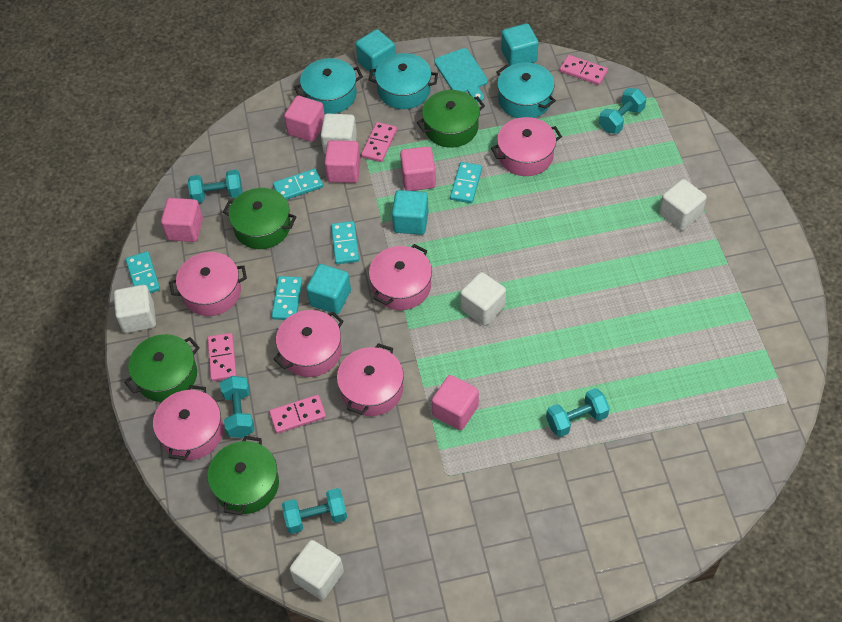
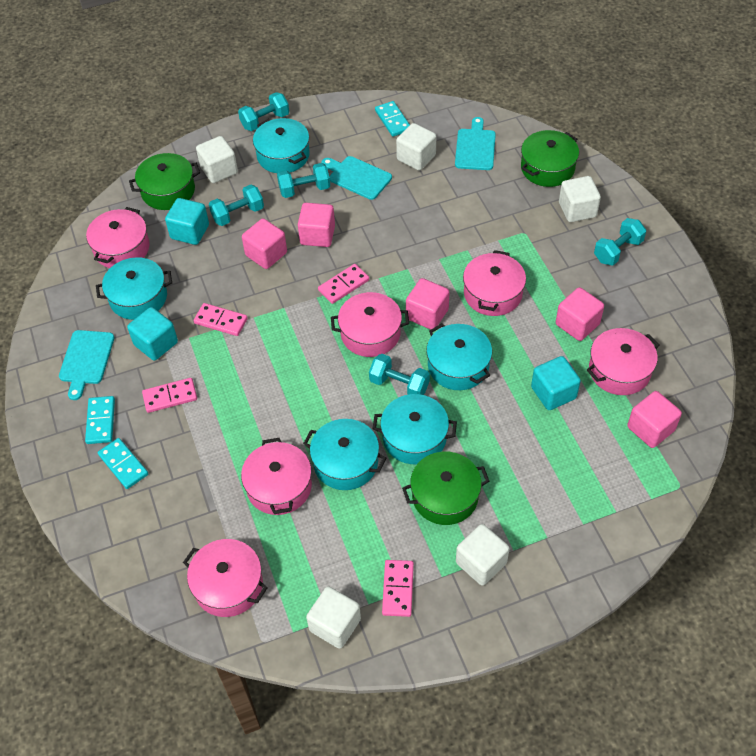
green pot: 4 -> 3
turquoise cube: 4 -> 3
turquoise cutting board: 1 -> 3
turquoise domino: 5 -> 3
turquoise pot: 3 -> 5

